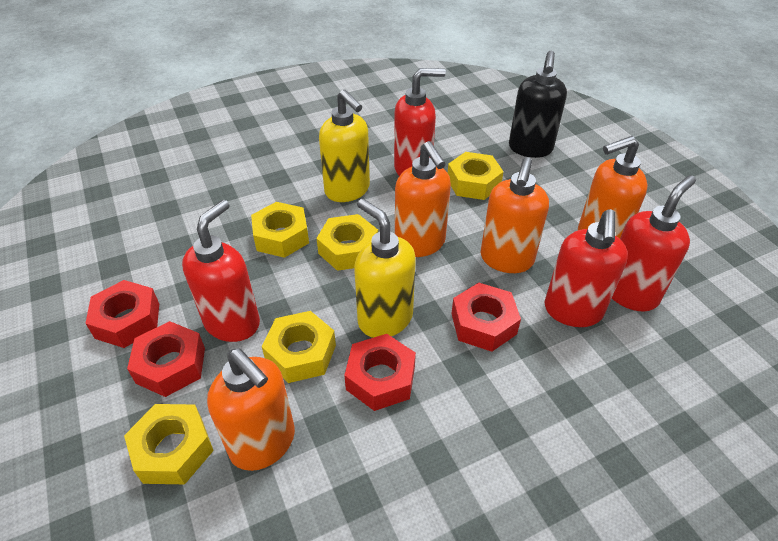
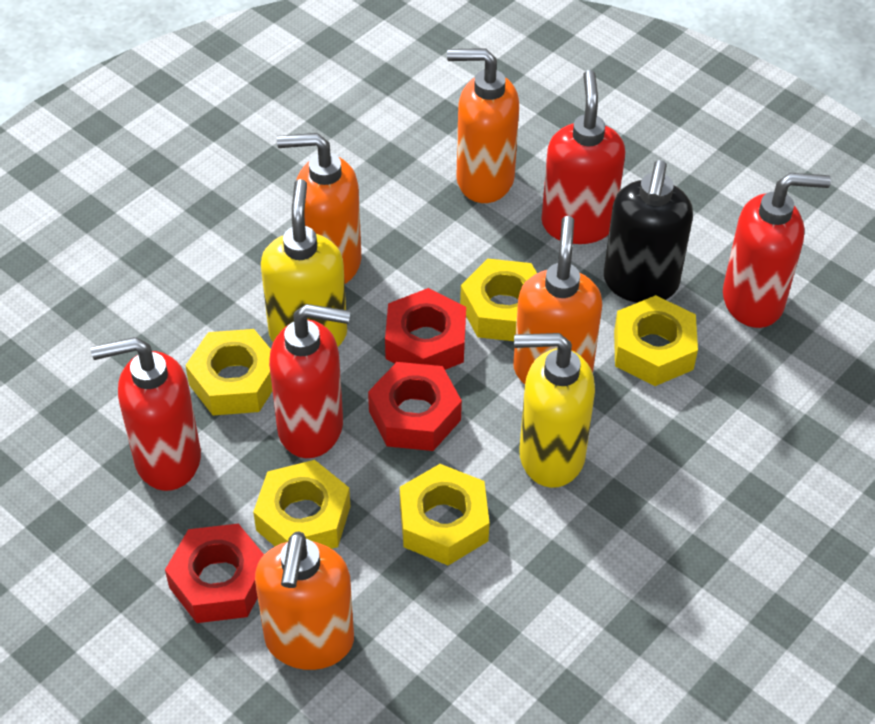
red nut: 4 -> 3

